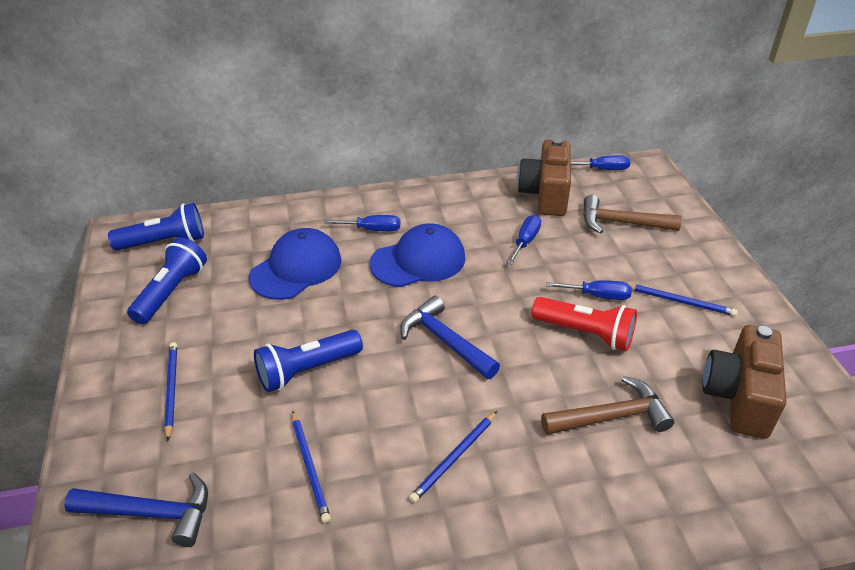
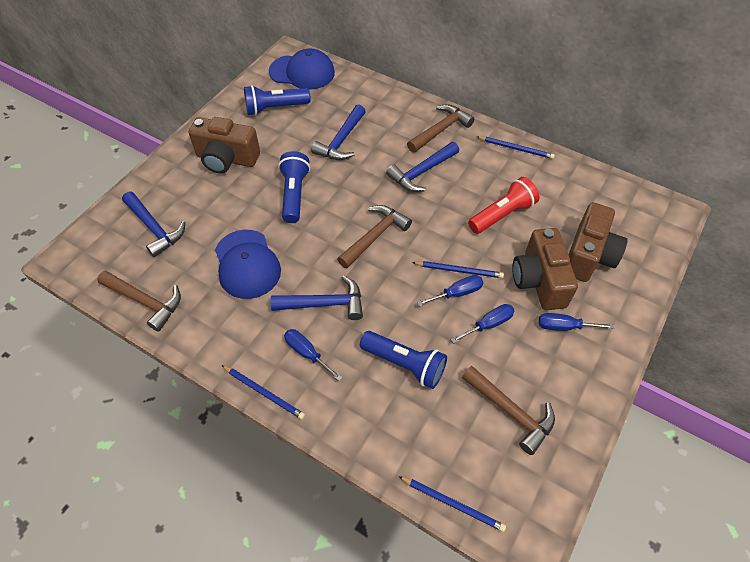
blue hammer: 2 -> 4
brown camera: 2 -> 3
brown hammer: 2 -> 4

